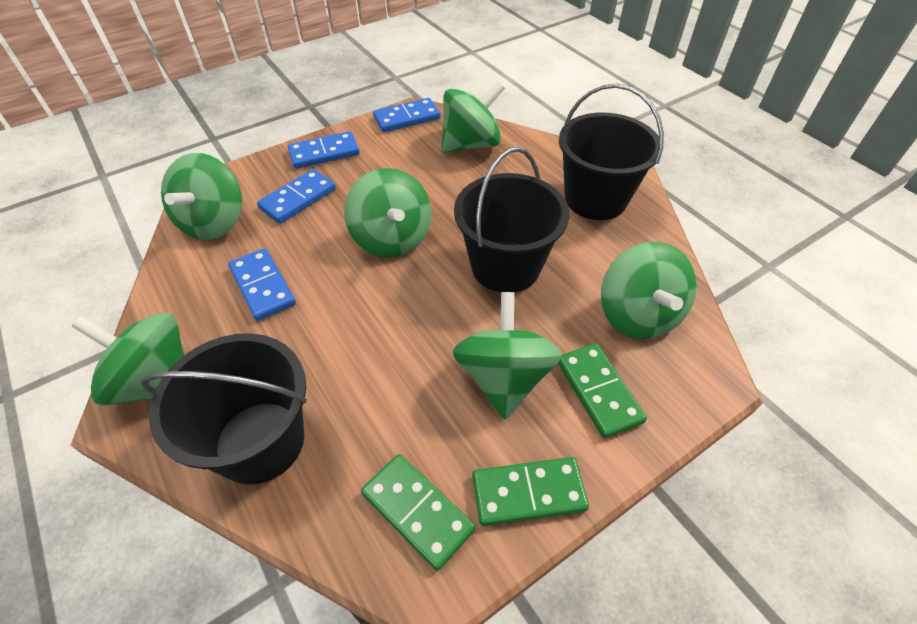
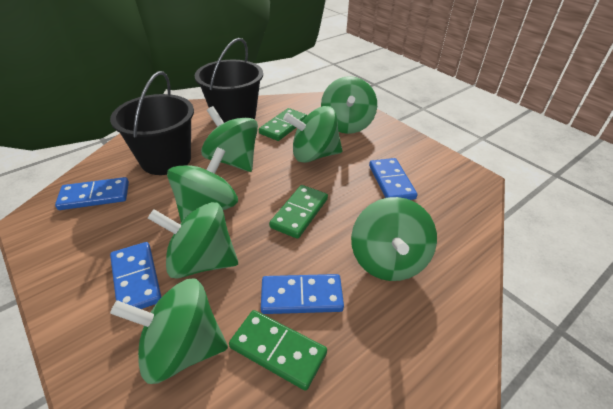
black bucket: 3 -> 2
green spinning top: 6 -> 7

